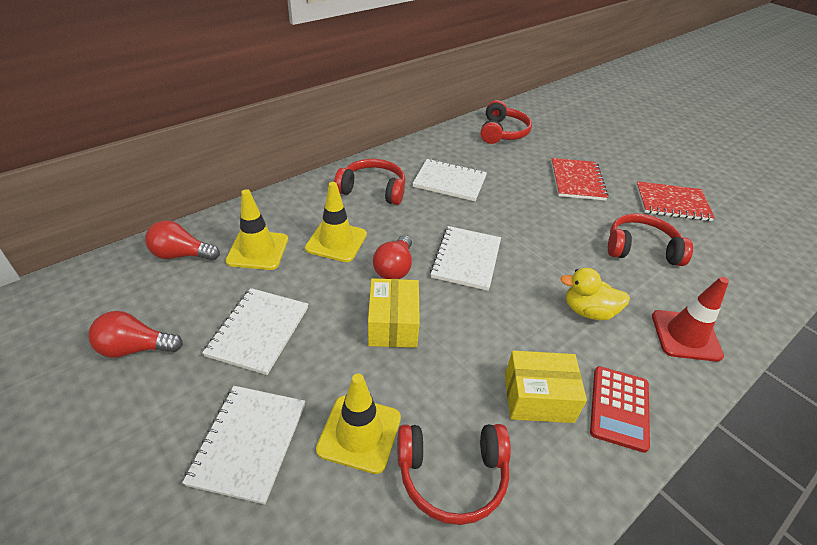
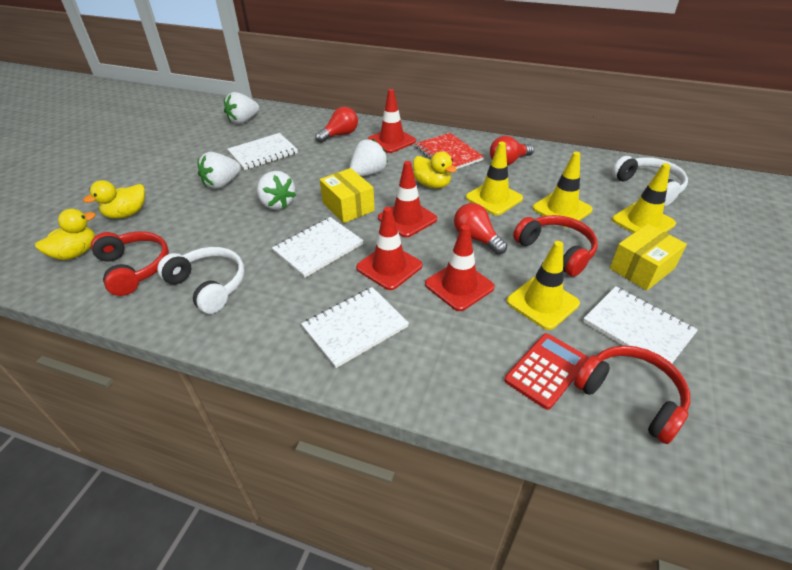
red headphones: 4 -> 3
red notebook: 2 -> 1
red traffic cone: 1 -> 4
white headphones: 0 -> 2
white strawberry: 0 -> 4
yellow duck: 1 -> 3
yellow traffic cone: 3 -> 4

